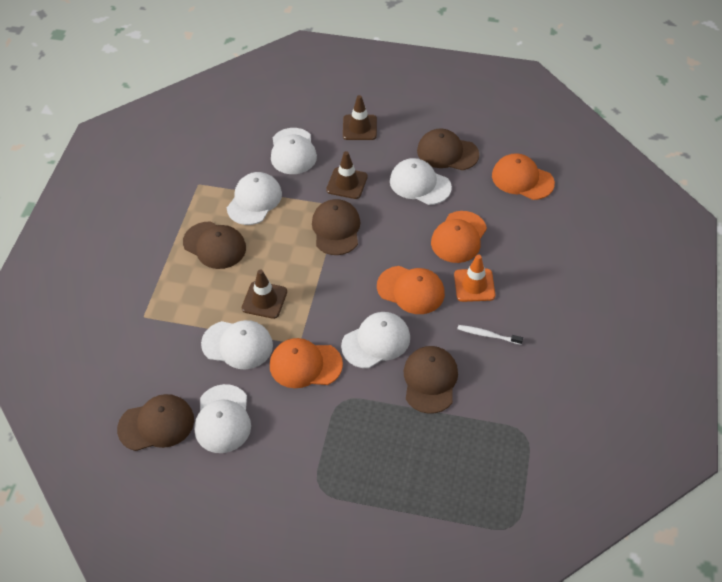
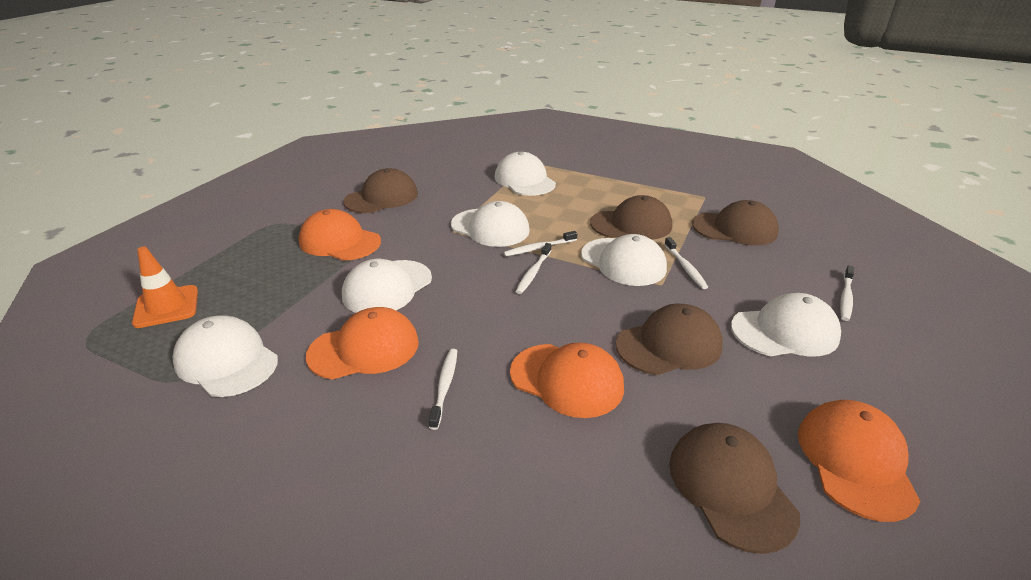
brown traffic cone: 3 -> 0
white toothbrush: 1 -> 5

